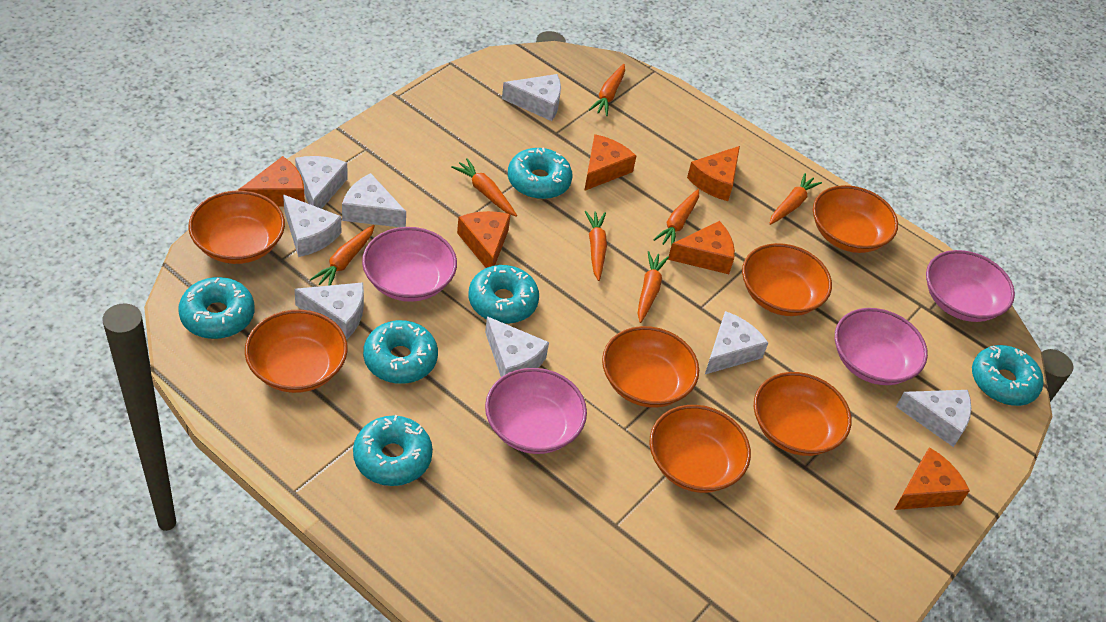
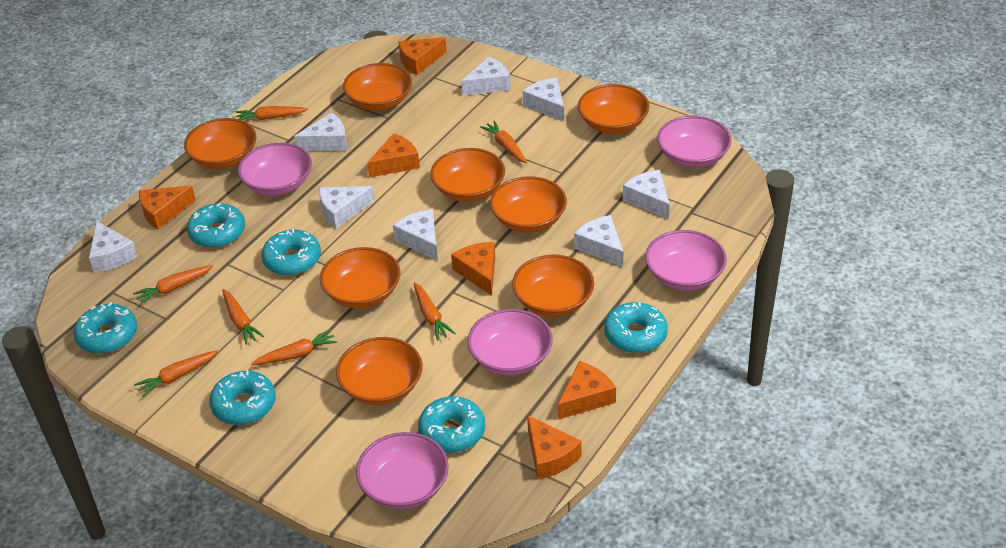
orange bowl: 7 -> 8
pink bowl: 4 -> 5

